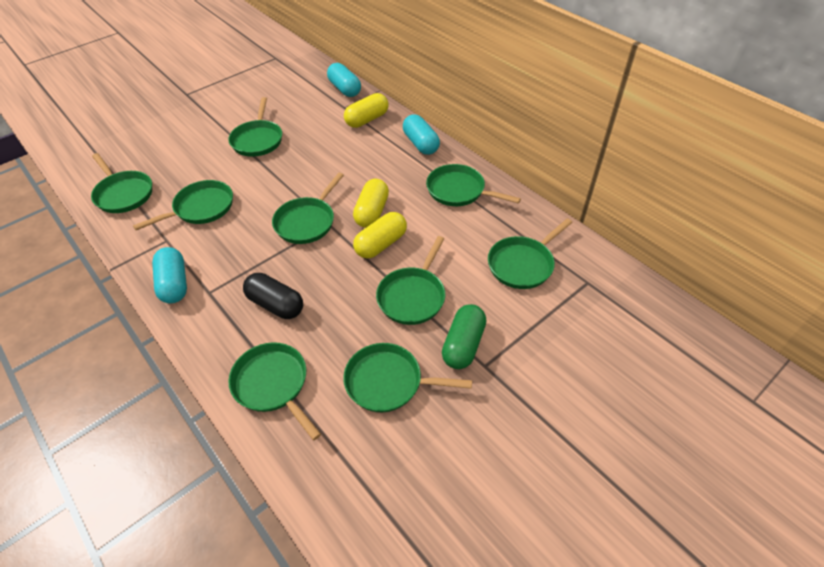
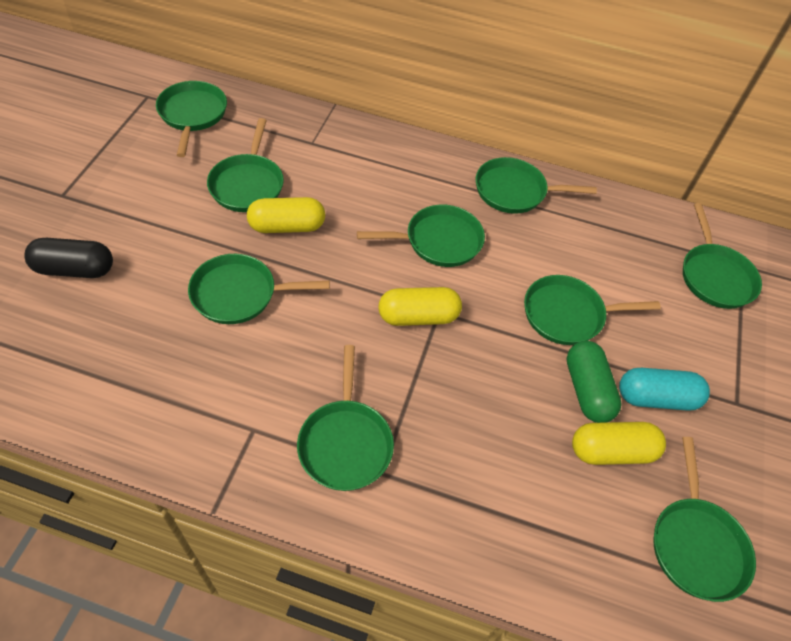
turquoise capsule: 3 -> 1

